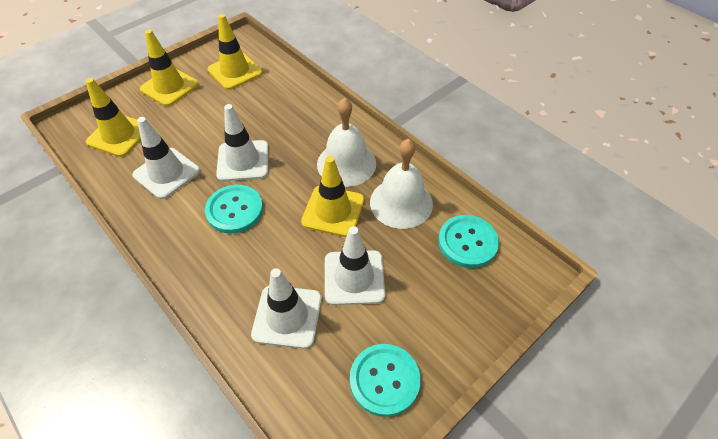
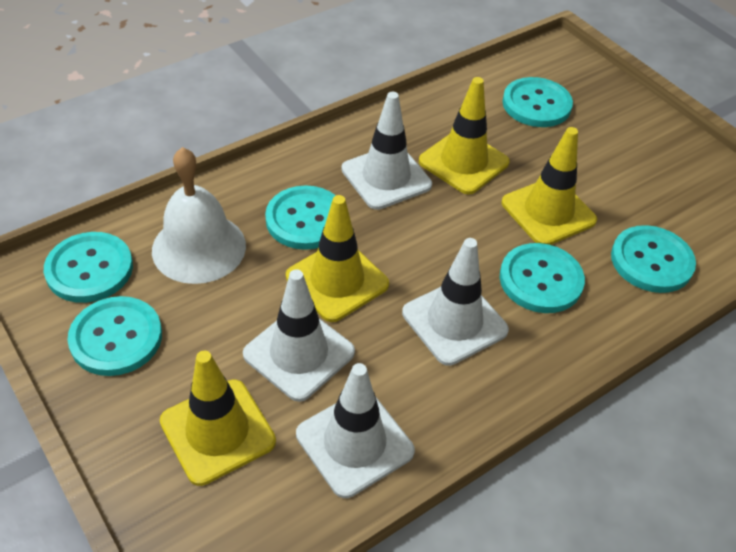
turquoise button: 3 -> 6
white bell: 2 -> 1

